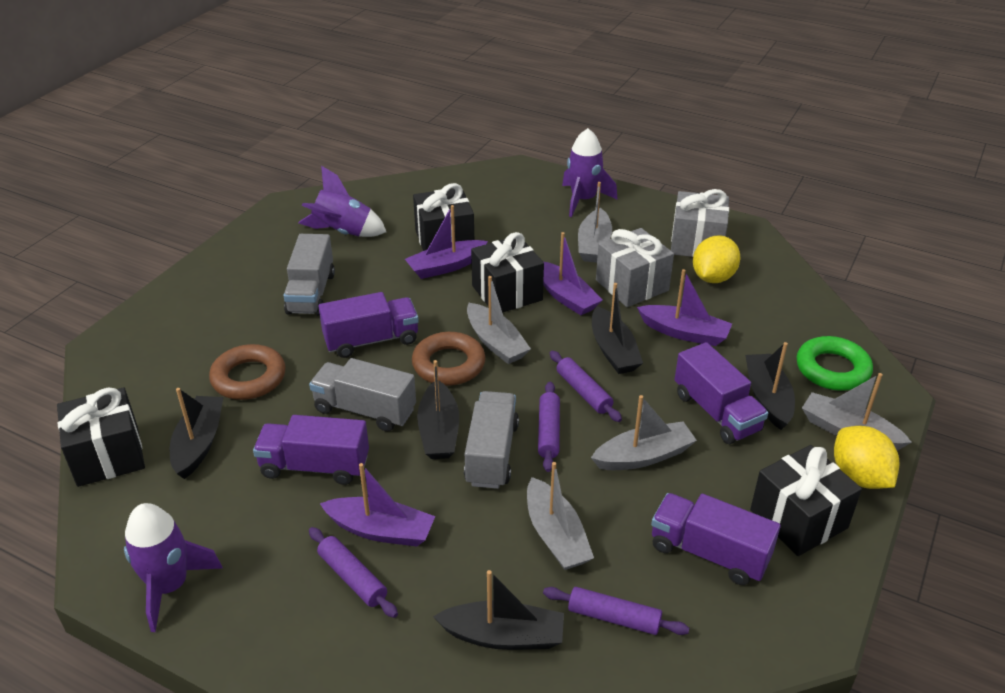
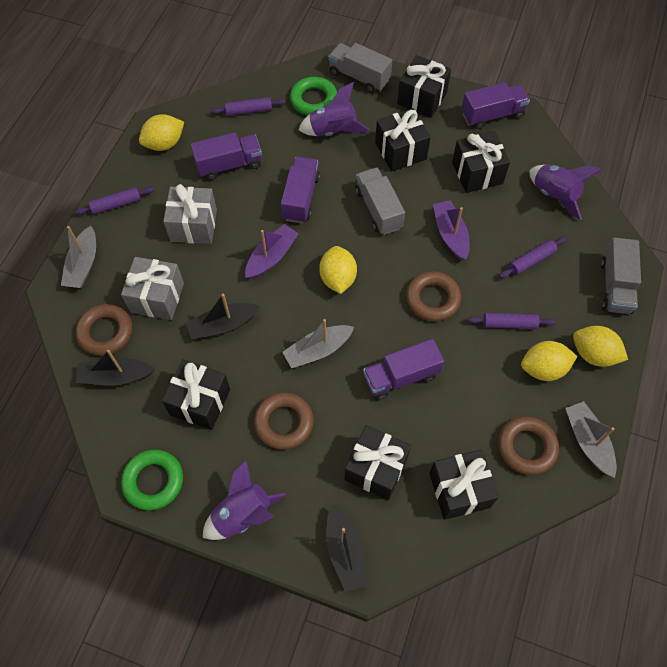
black boat: 5 -> 3
black gift: 4 -> 6
brown ring: 2 -> 4
green ring: 1 -> 2
grey boat: 5 -> 3
purple boat: 4 -> 2
yellow lemon: 2 -> 4

